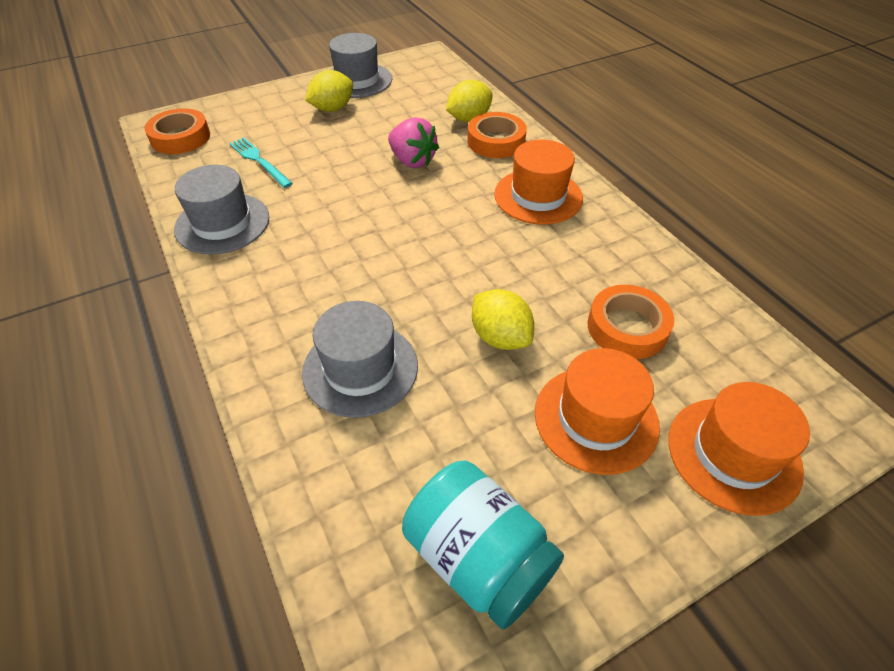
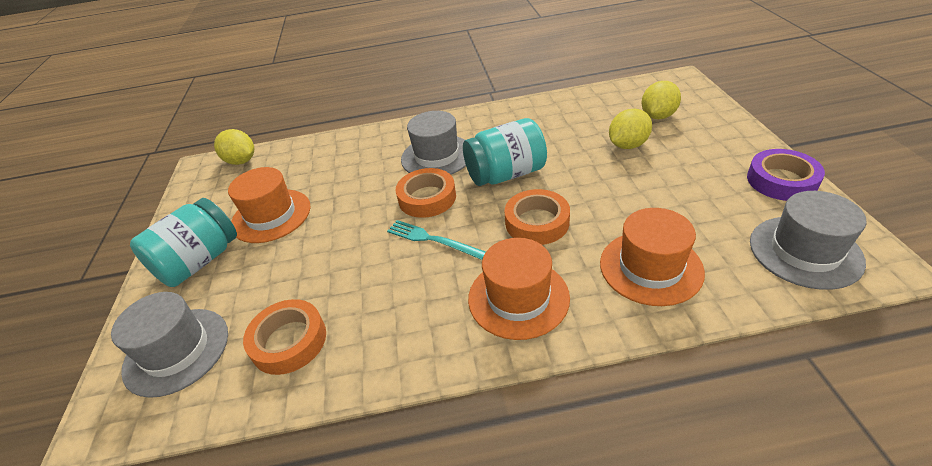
pink strawberry: 1 -> 0
purple tape: 0 -> 1
turquoise jar: 1 -> 2

